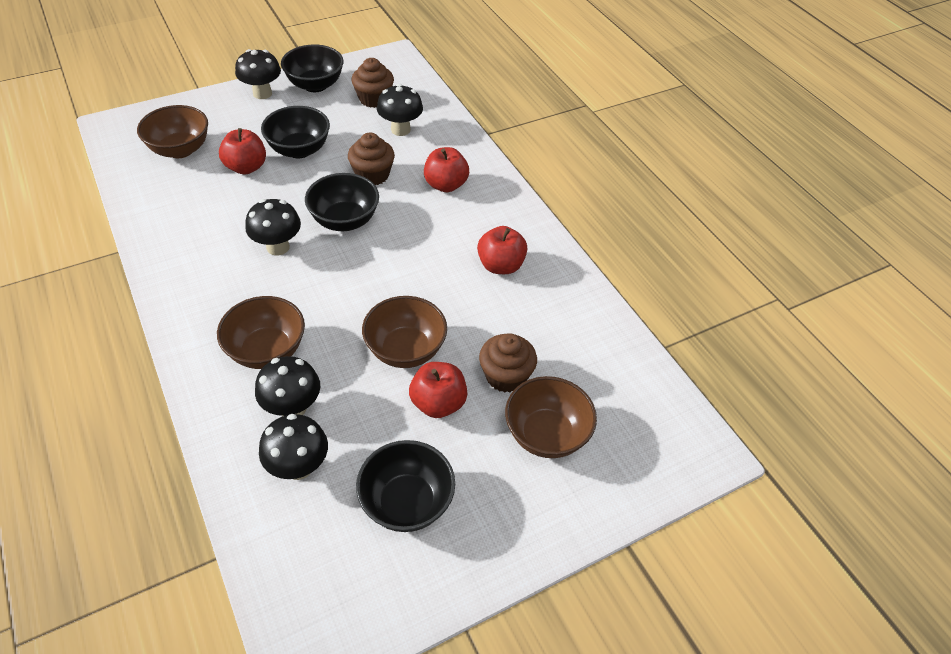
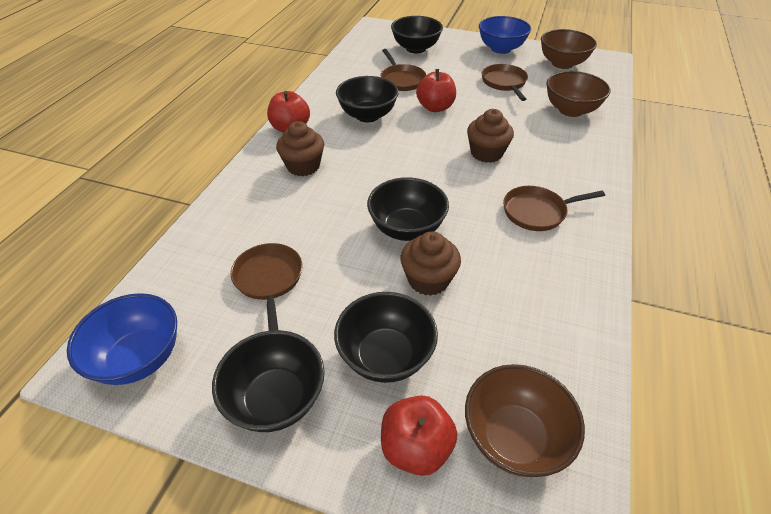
black bowl: 4 -> 5
black mushroom: 5 -> 0
blue bowl: 0 -> 2
brown bowl: 4 -> 3
brown pan: 0 -> 4
red apple: 4 -> 3

